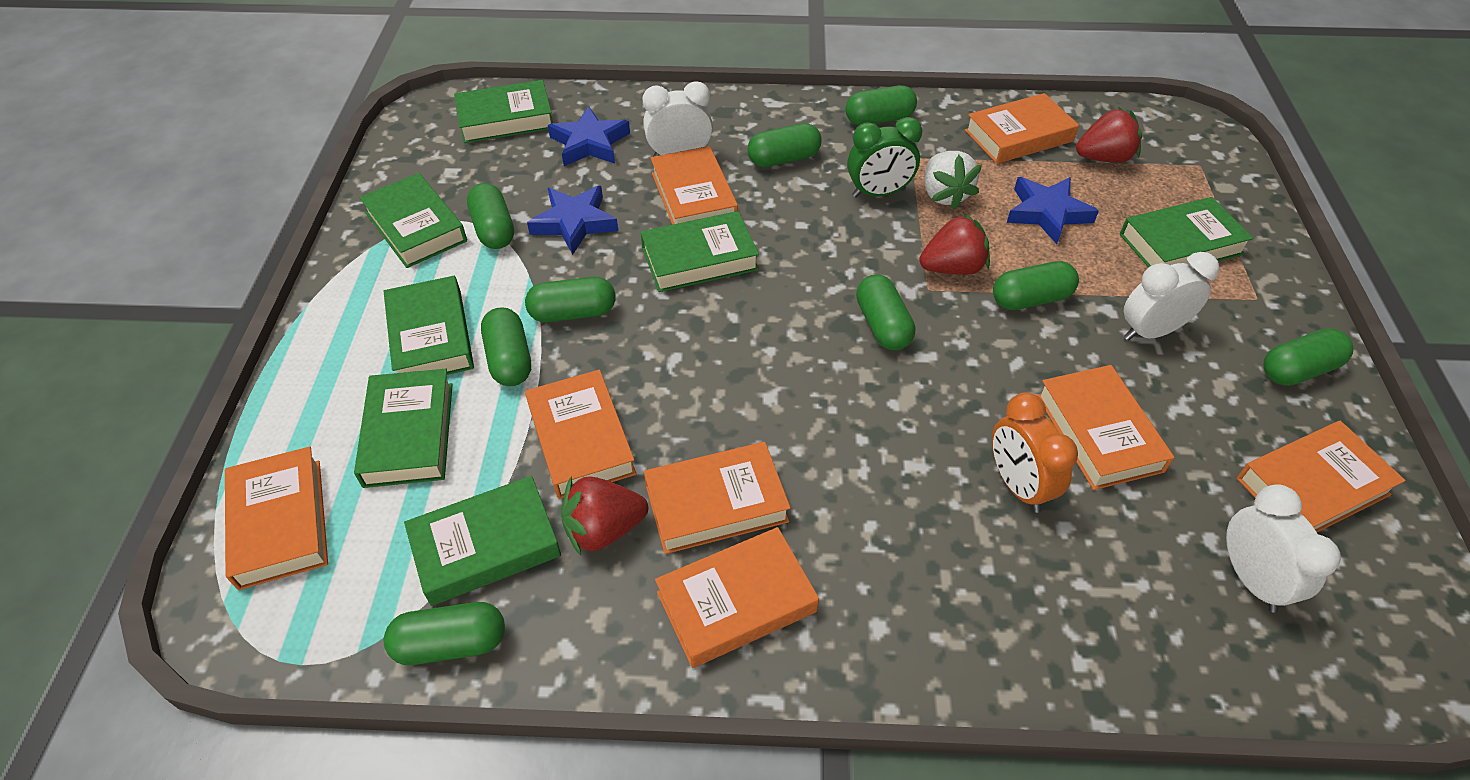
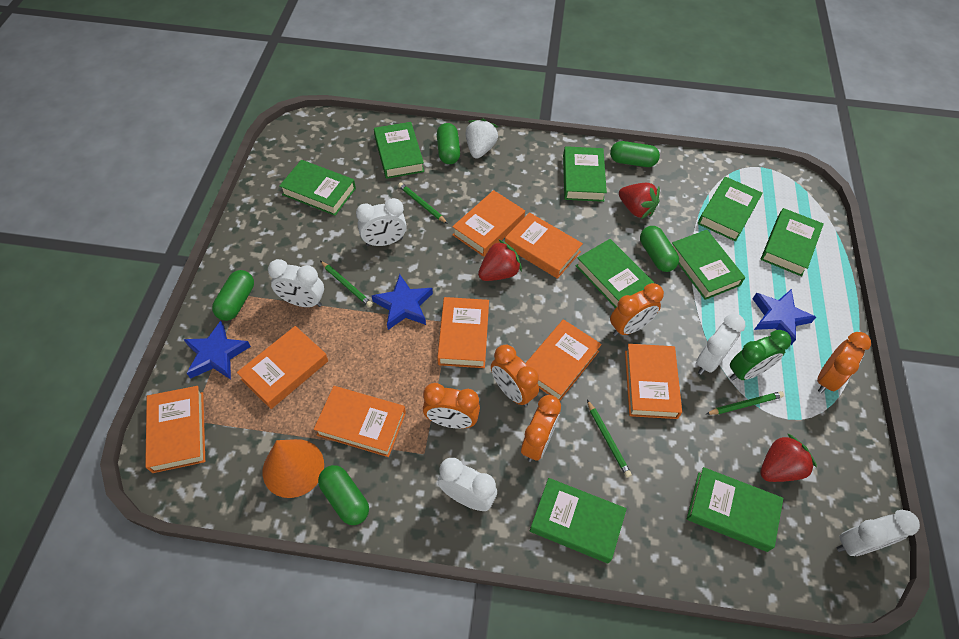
green book: 7 -> 9
green capsule: 9 -> 5
green pencil: 0 -> 4
orange clock: 1 -> 5
orange cone: 0 -> 1
white clock: 3 -> 5

